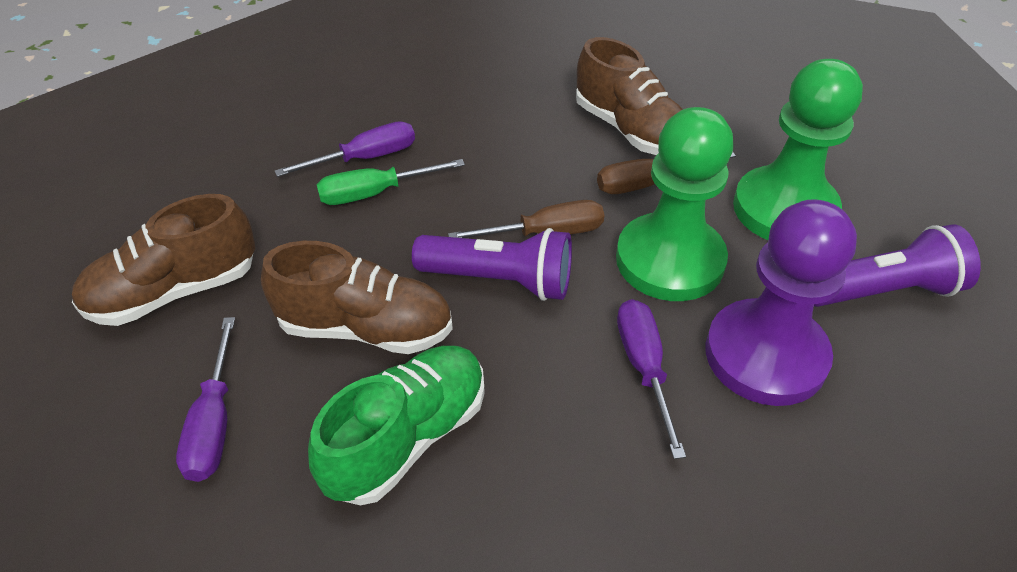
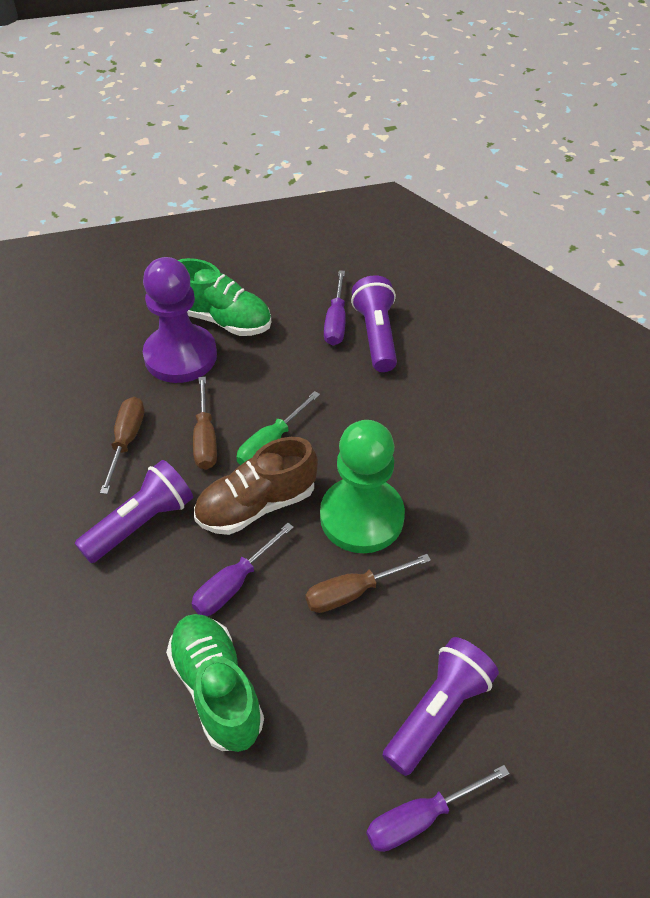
brown screwdriver: 2 -> 3
brown shoe: 3 -> 1
green pawn: 2 -> 1
green shoe: 1 -> 2
purple flashlight: 2 -> 3

